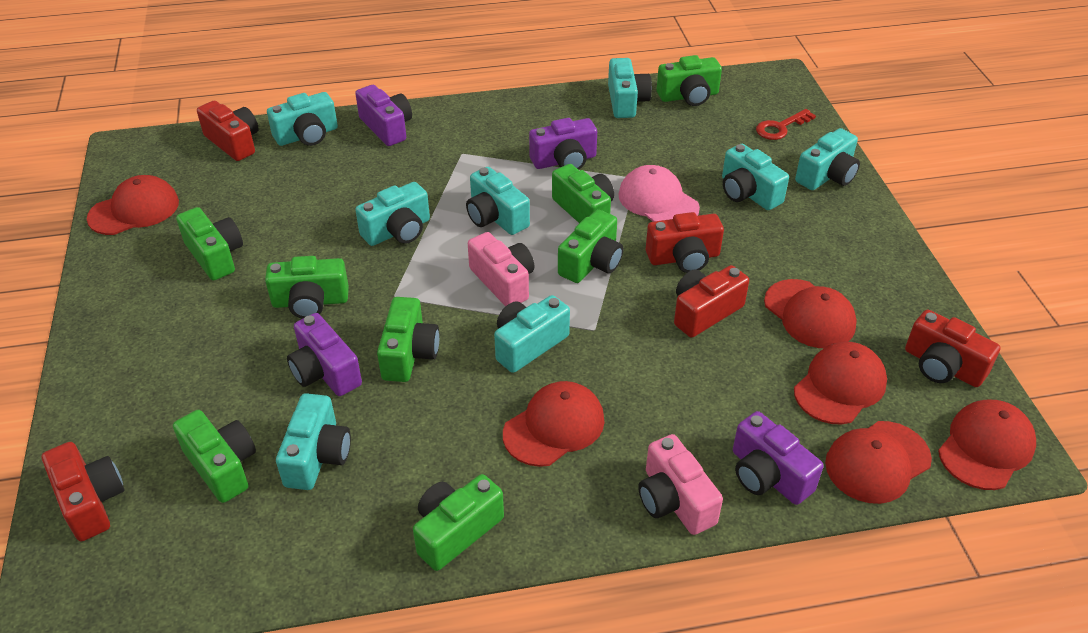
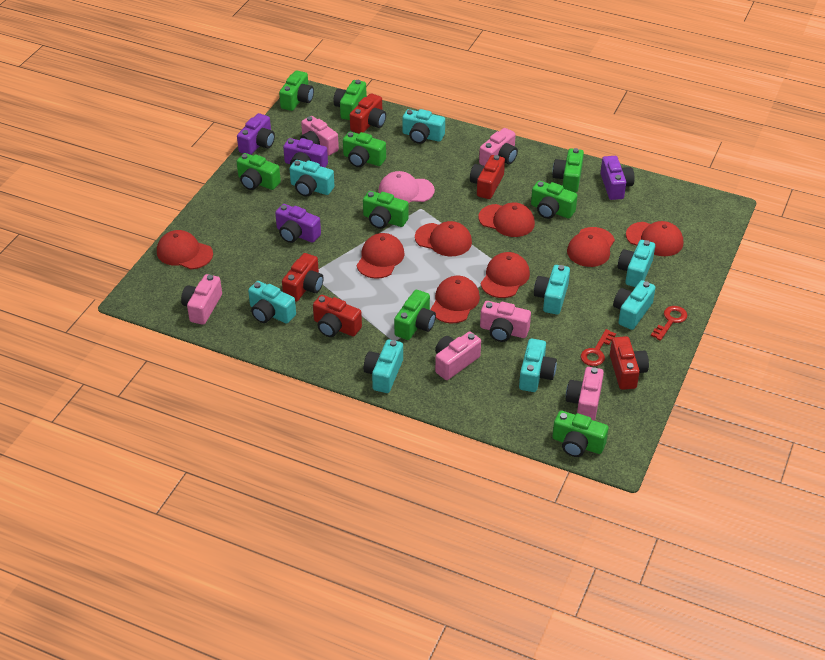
green camera: 8 -> 9
pink camera: 2 -> 6
red cap: 6 -> 8
red key: 1 -> 2

